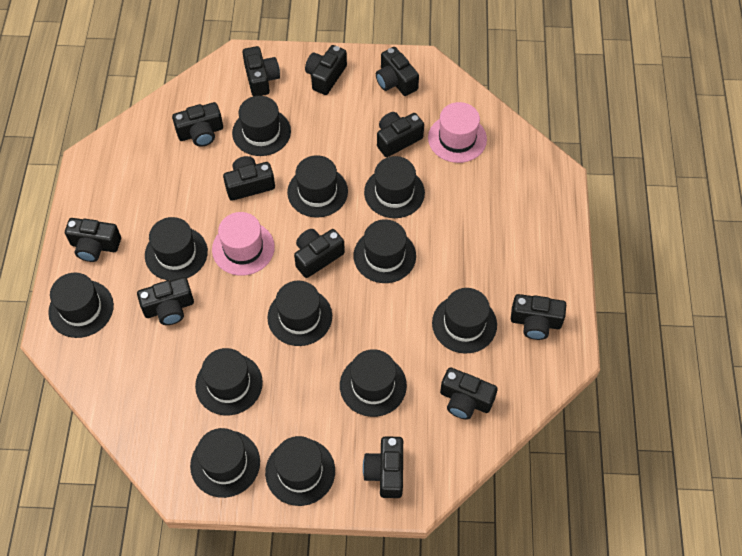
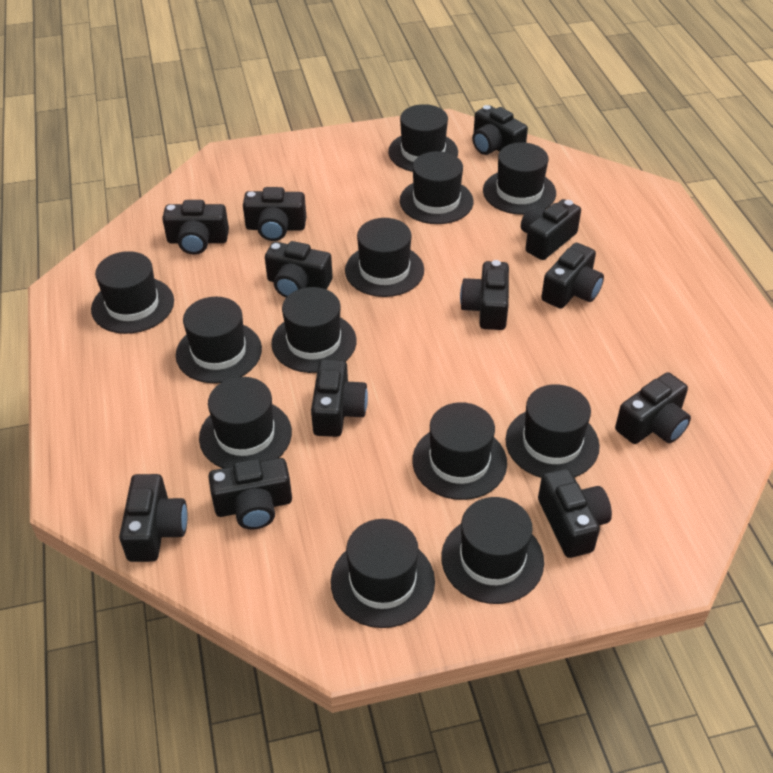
pink hat: 2 -> 0

